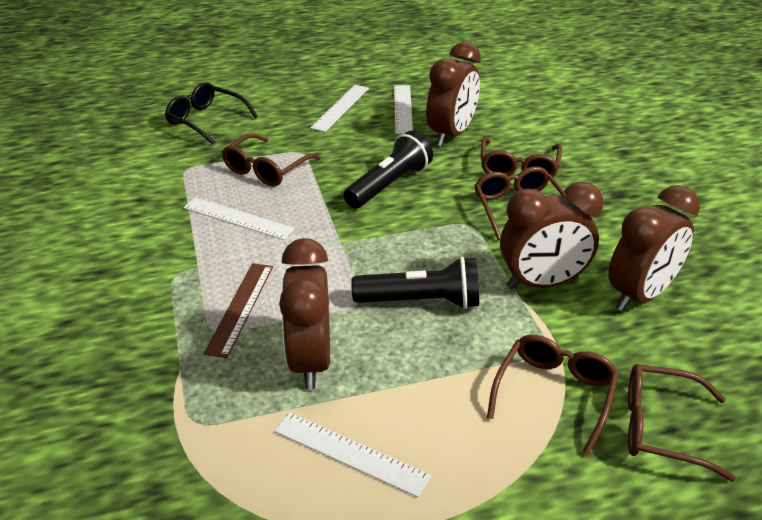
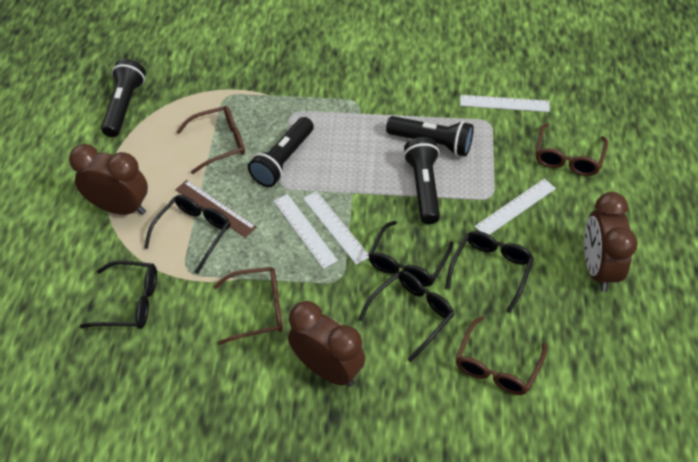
black flashlight: 2 -> 4
black glasses: 1 -> 5
brown clock: 4 -> 3
brown glasses: 5 -> 4

